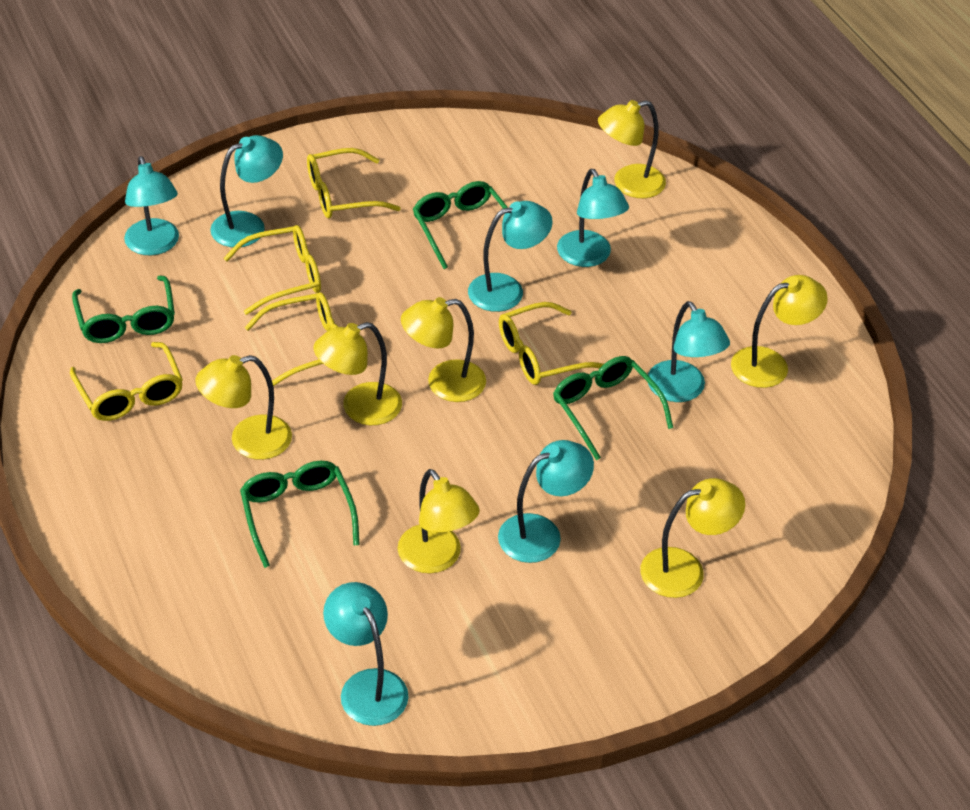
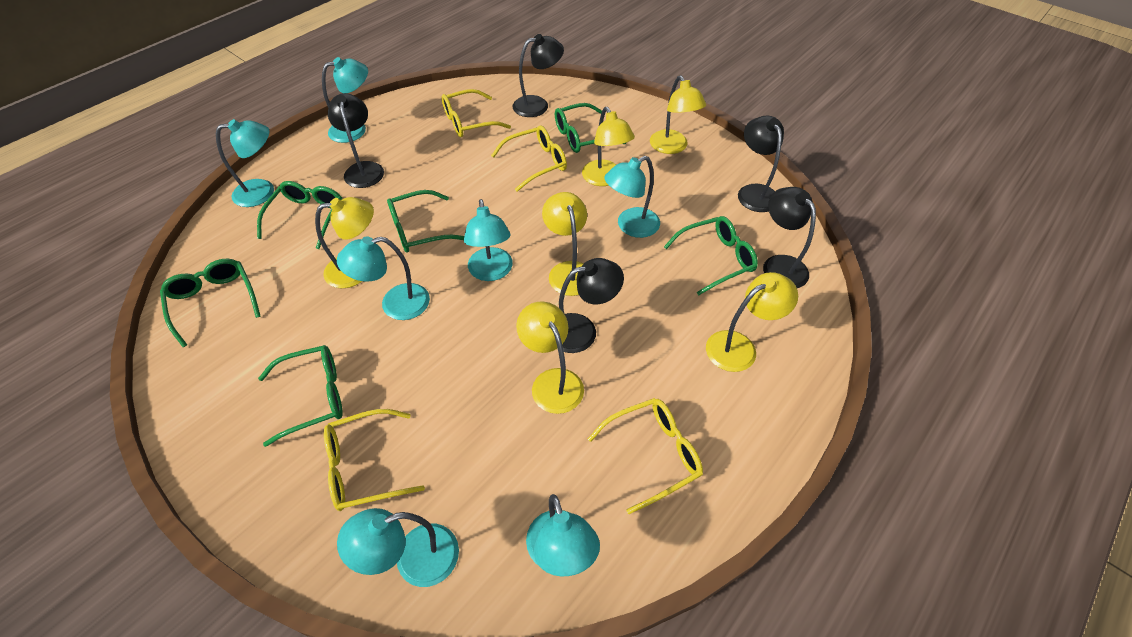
black lamp: 0 -> 5
green glasses: 4 -> 6
yellow glasses: 5 -> 4
yellow lamp: 7 -> 6

